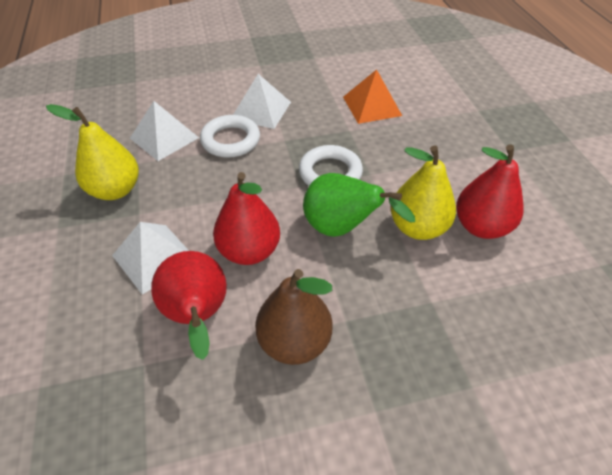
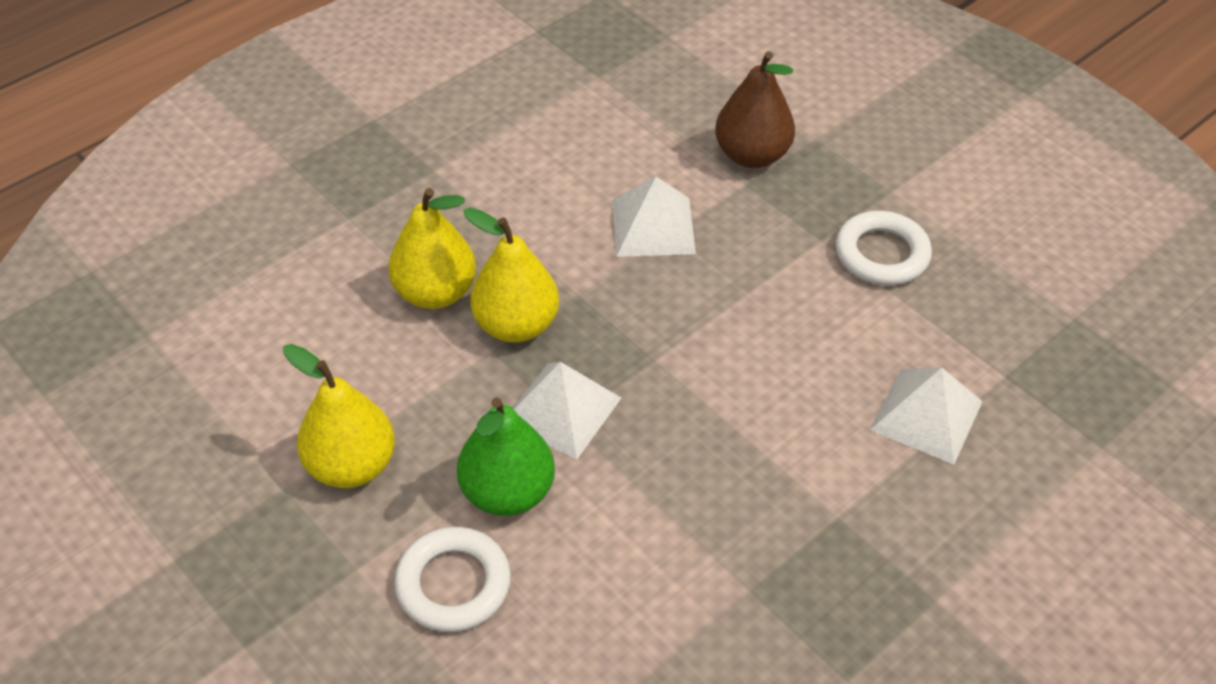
orange pyramid: 1 -> 0
red pear: 3 -> 0
yellow pear: 2 -> 3

